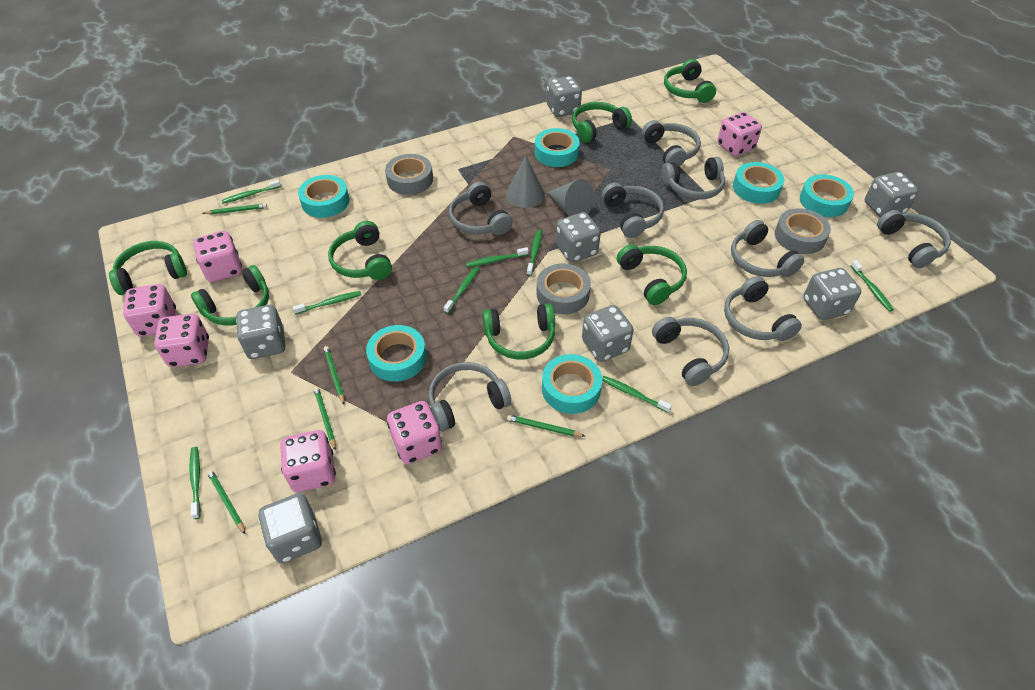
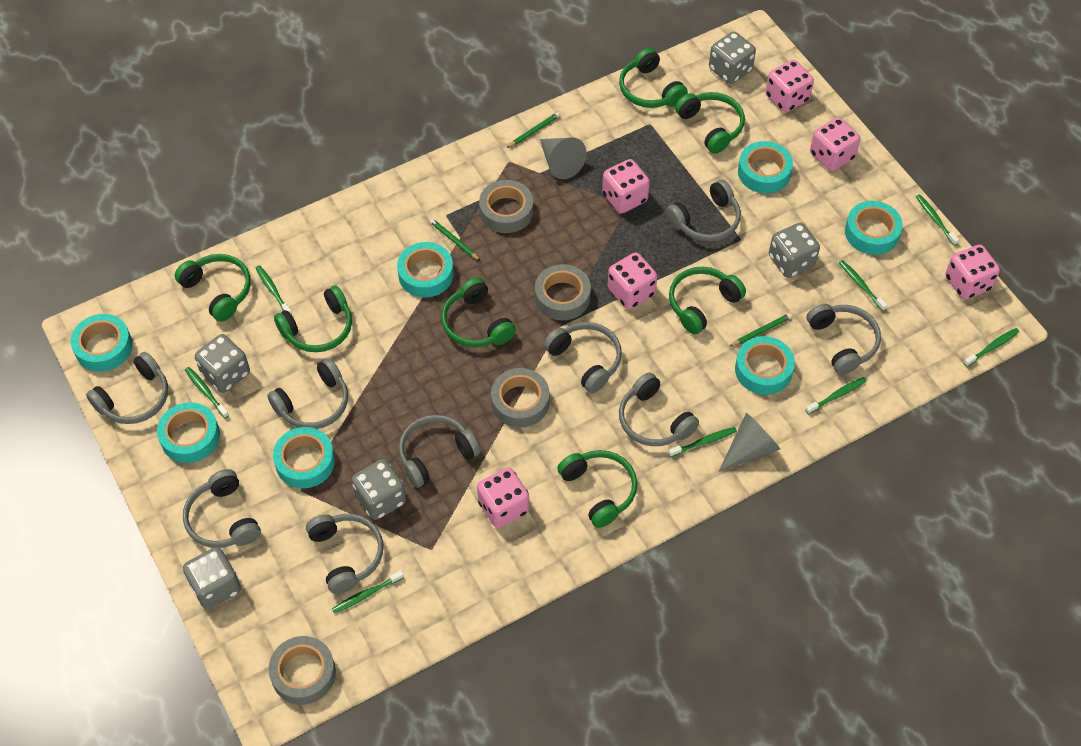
green pencil: 5 -> 3
grey dice: 7 -> 5
grey tape: 3 -> 4
turquoise tape: 6 -> 7

